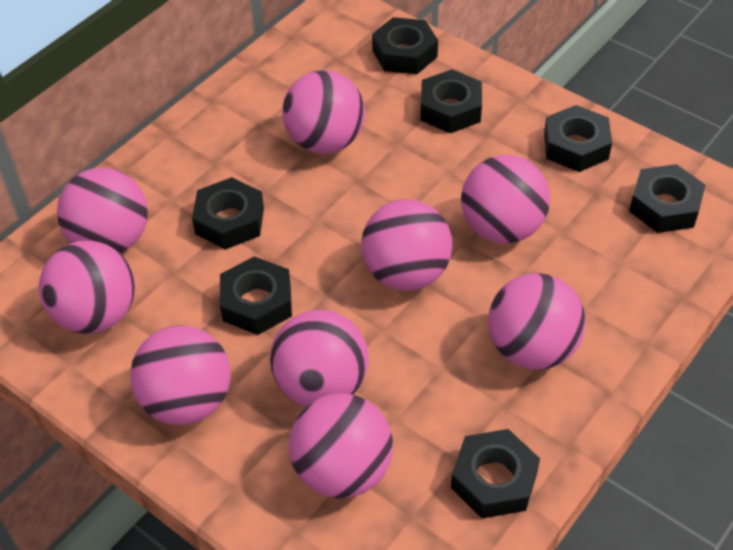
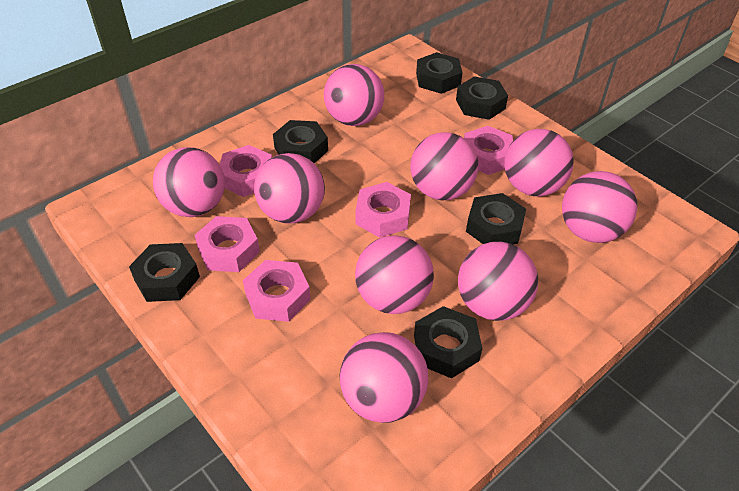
black nut: 7 -> 6
pink nut: 0 -> 5

